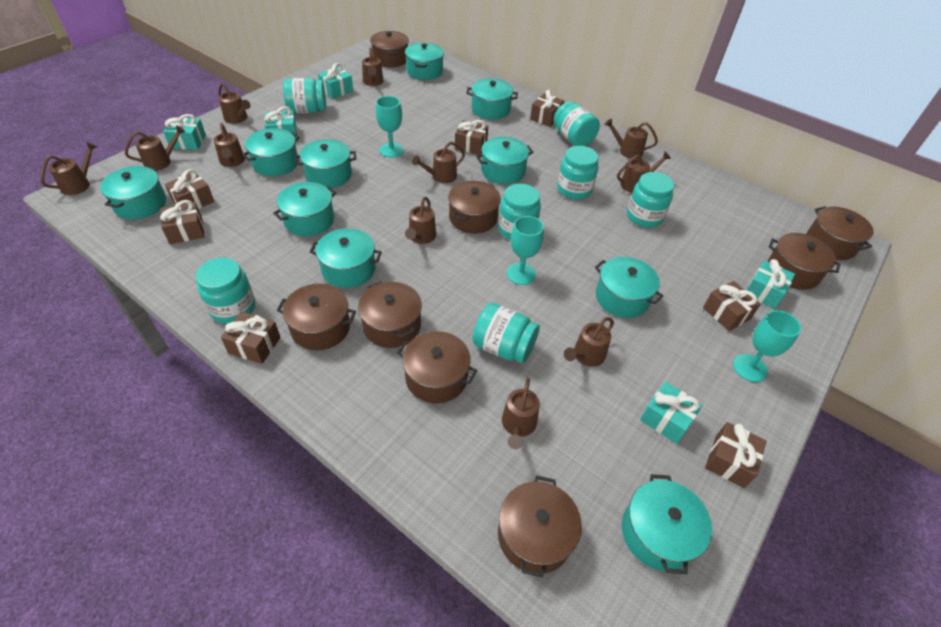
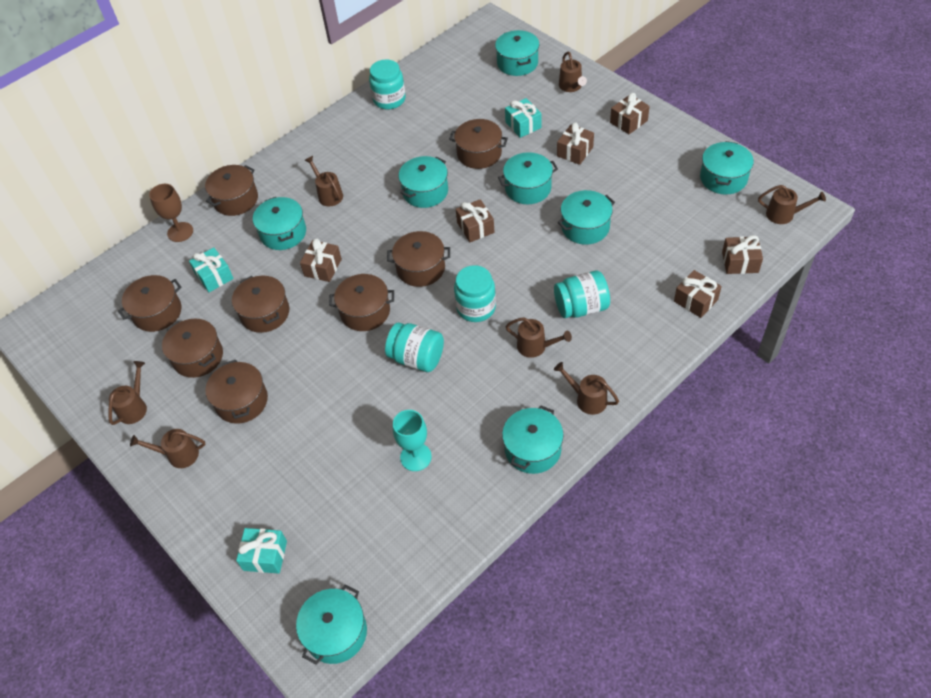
brown gift: 7 -> 6
brown goblet: 0 -> 1
brown watering can: 11 -> 7
turquoise gift: 5 -> 3
turquoise goblet: 3 -> 1
turquoise jar: 7 -> 4
turquoise pot: 10 -> 8

